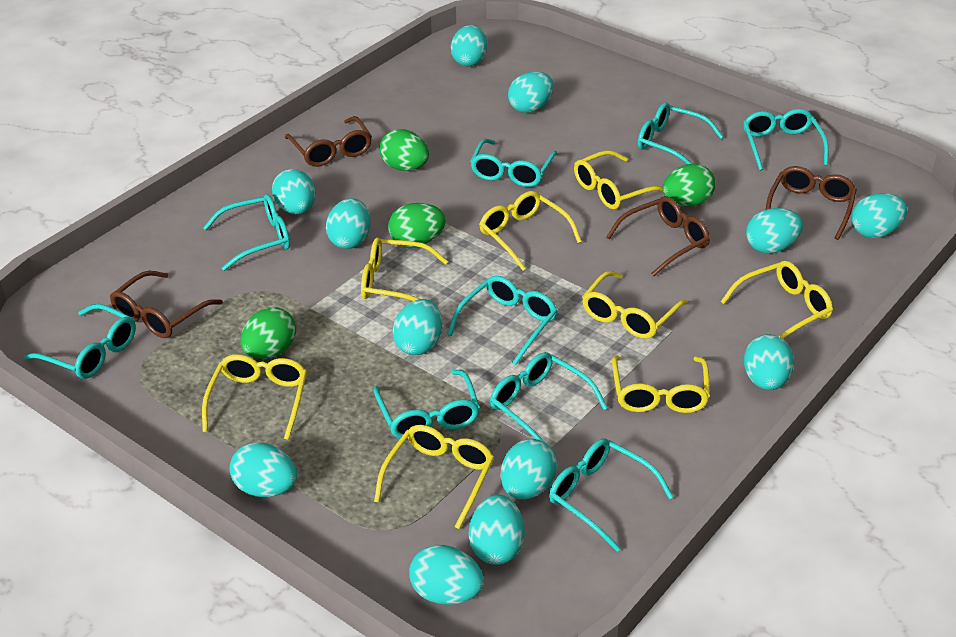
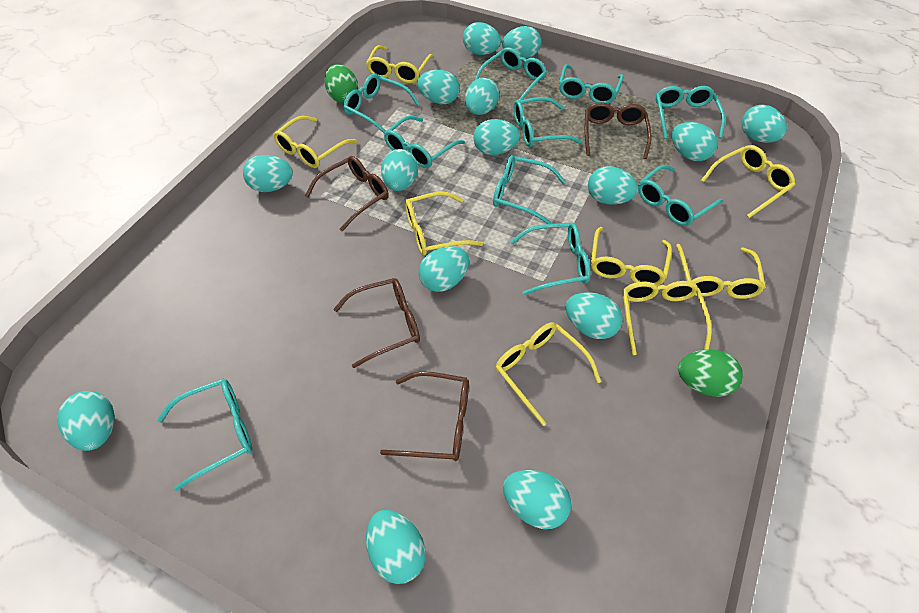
green egg: 4 -> 2
turquoise egg: 12 -> 15
turquoise glasses: 9 -> 10

